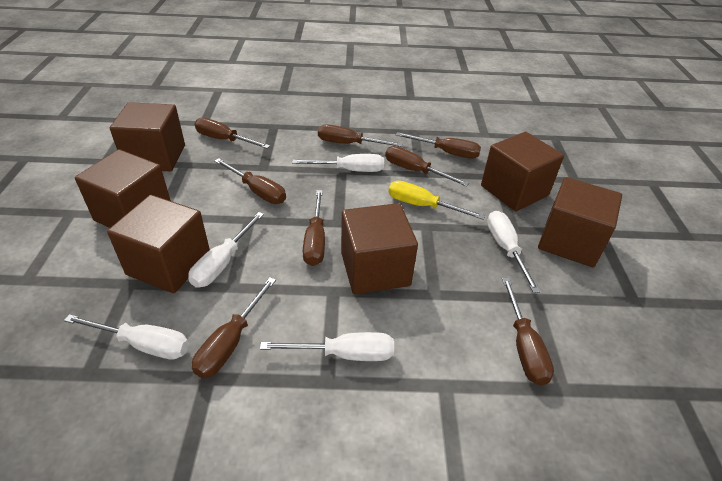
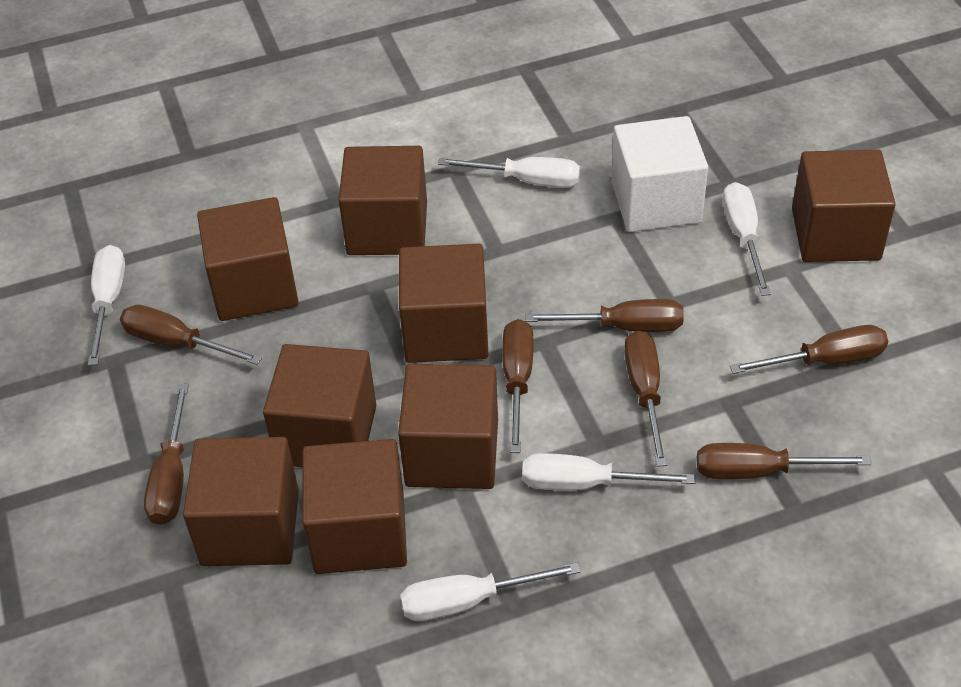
brown cube: 6 -> 8
brown screwdriver: 8 -> 7
white cube: 0 -> 1
yellow screwdriver: 1 -> 0

